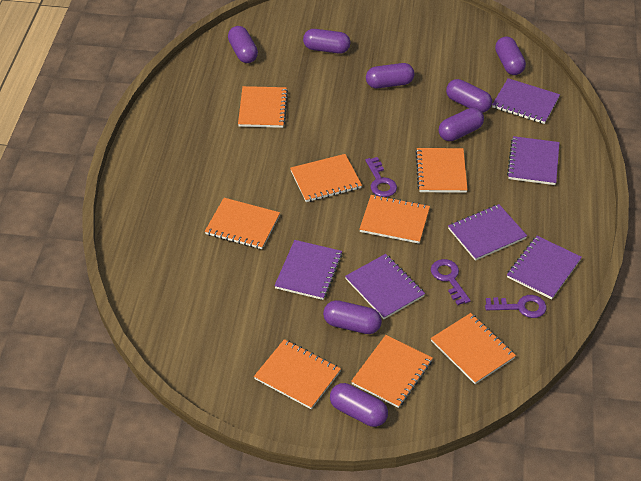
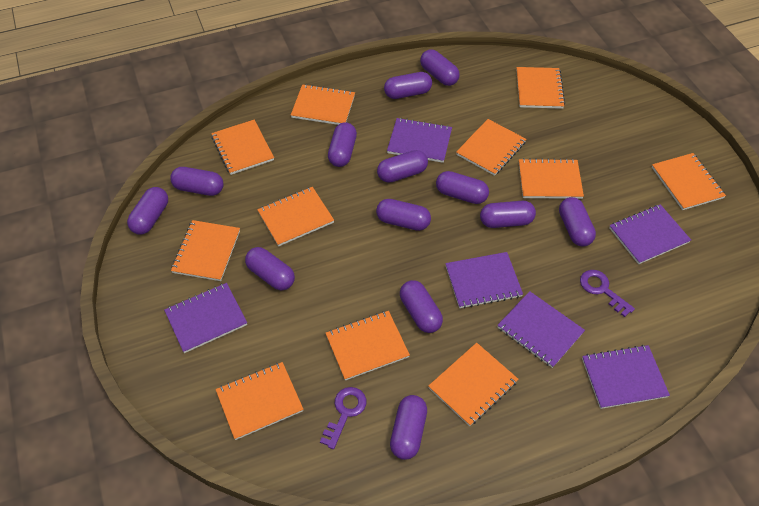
orange notebook: 8 -> 11
purple capsule: 8 -> 13
purple key: 3 -> 2

